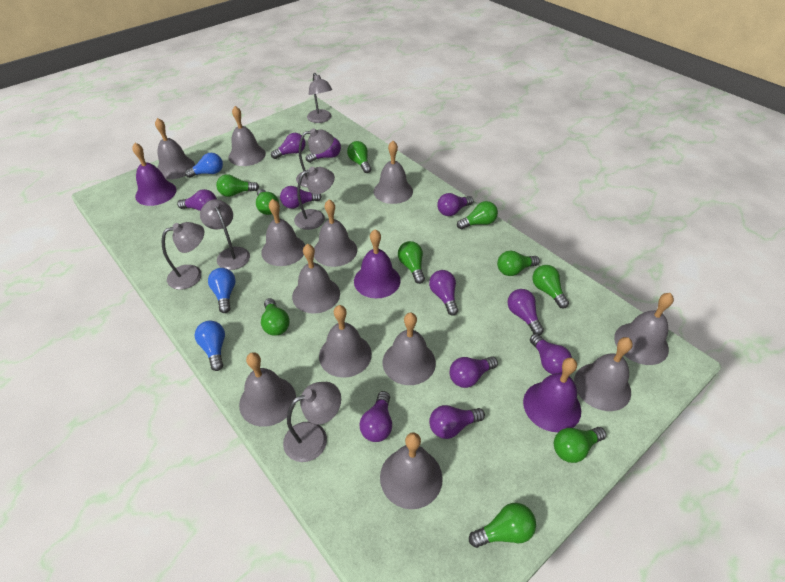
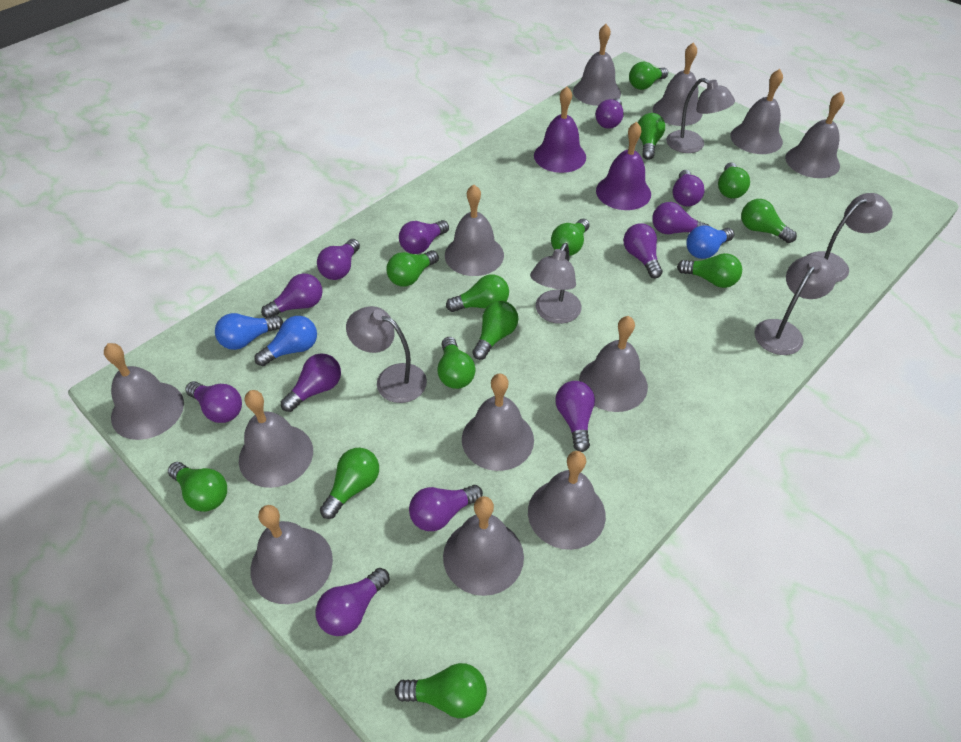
green light bulb: 10 -> 13
grey lamp: 6 -> 5
purple bell: 3 -> 2
purple light bulb: 11 -> 12

